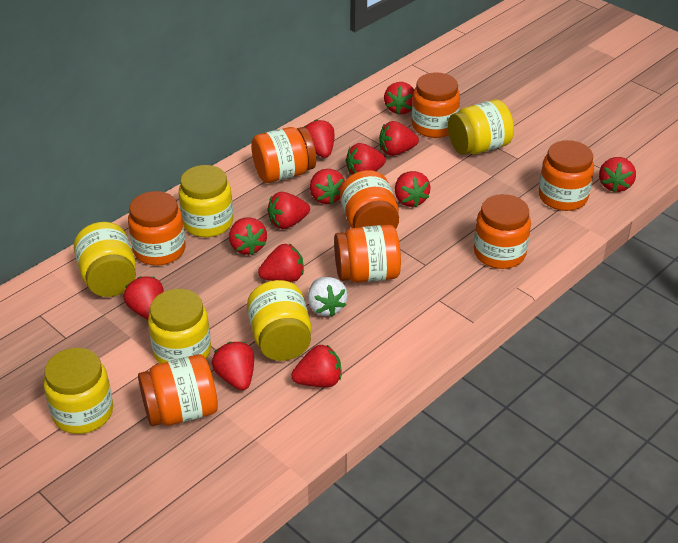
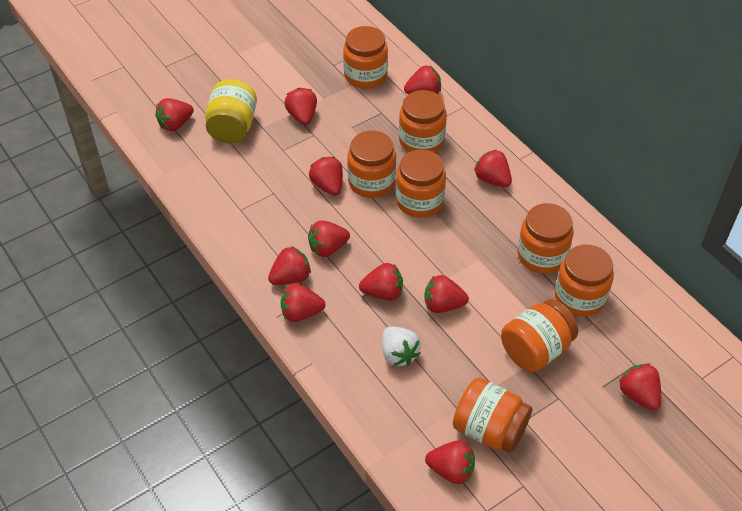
red strawberry: 13 -> 12
yellow jar: 6 -> 1

